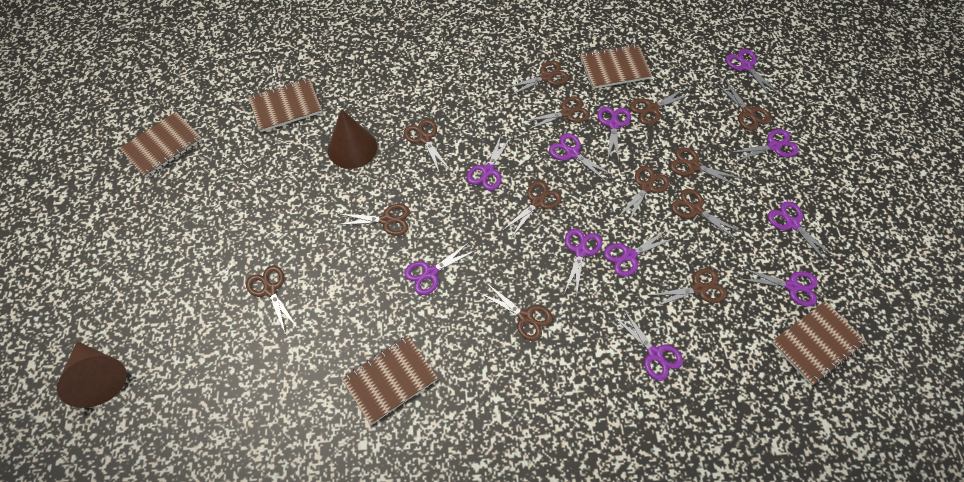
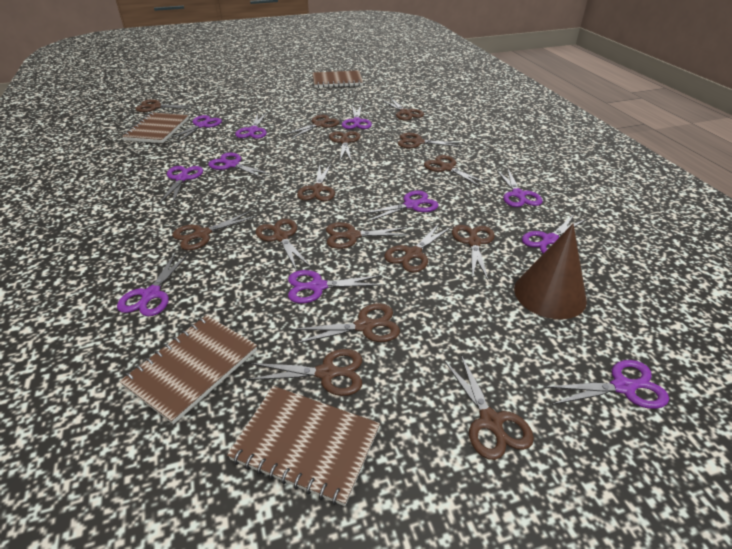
brown cone: 2 -> 1
brown notebook: 5 -> 4
brown scissors: 13 -> 15

